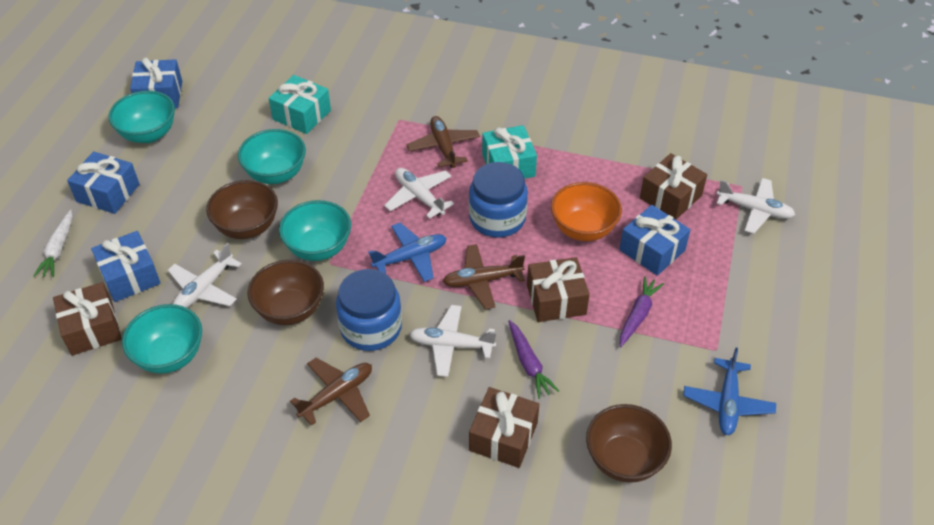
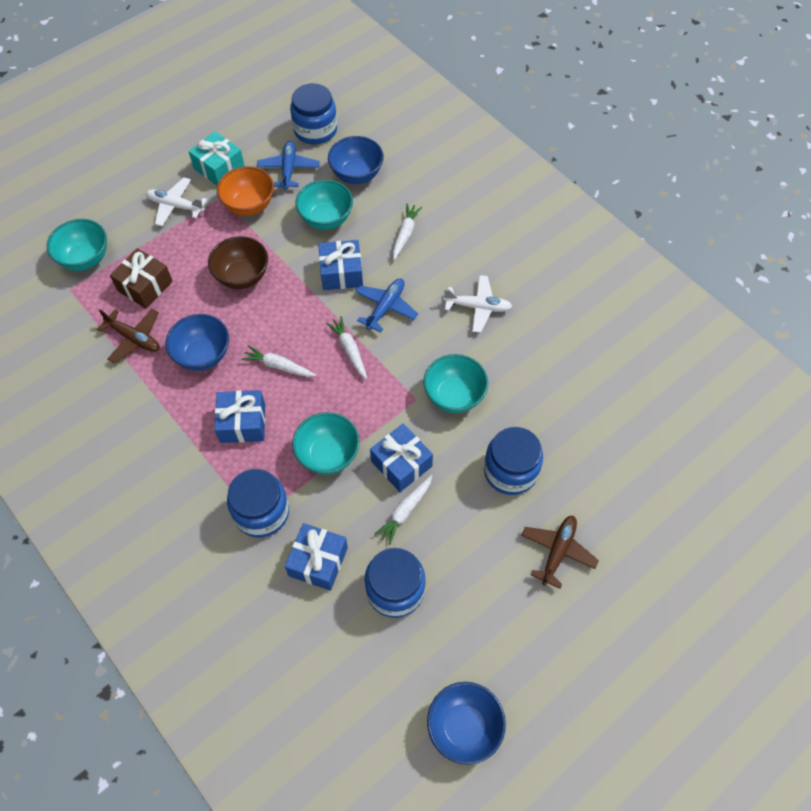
blue bowl: 0 -> 3
blue jar: 2 -> 4
brown bowl: 3 -> 1
brown gift: 4 -> 1
brown plane: 3 -> 2
purple carrot: 2 -> 0
turquoise gift: 2 -> 1
white carrot: 1 -> 4
white plane: 4 -> 2

